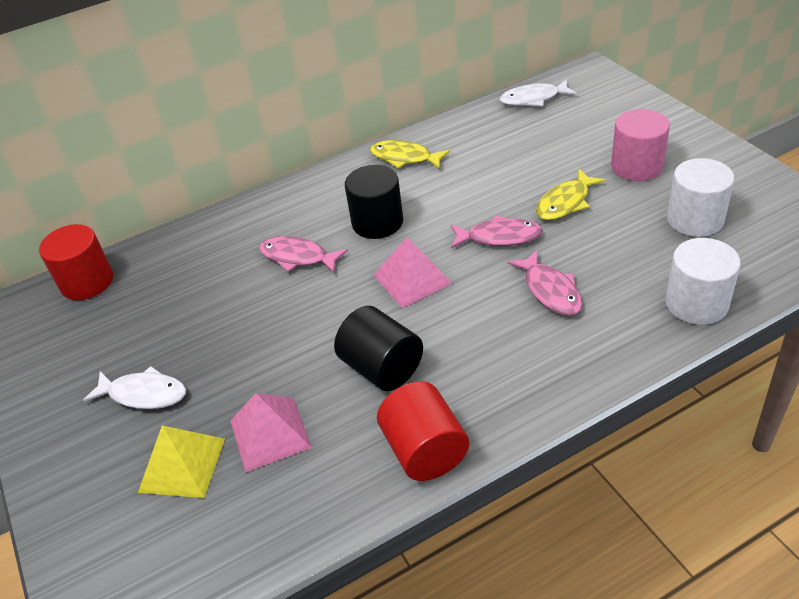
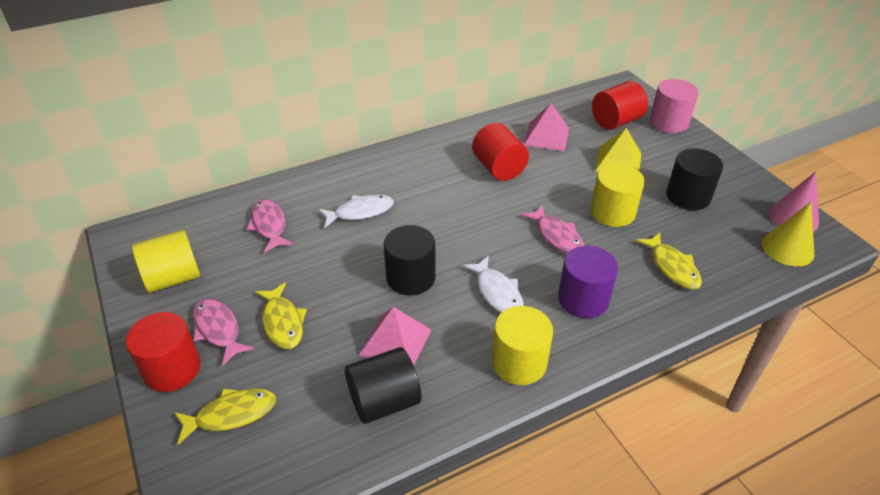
black cylinder: 2 -> 3
pink cone: 0 -> 1
purple cylinder: 0 -> 1
red cylinder: 2 -> 3
white cylinder: 2 -> 0
yellow cone: 0 -> 1
yellow cylinder: 0 -> 3
yellow fish: 2 -> 3

